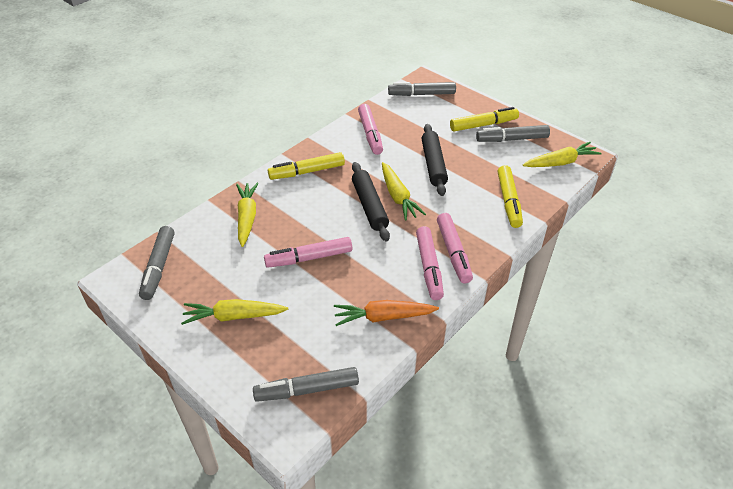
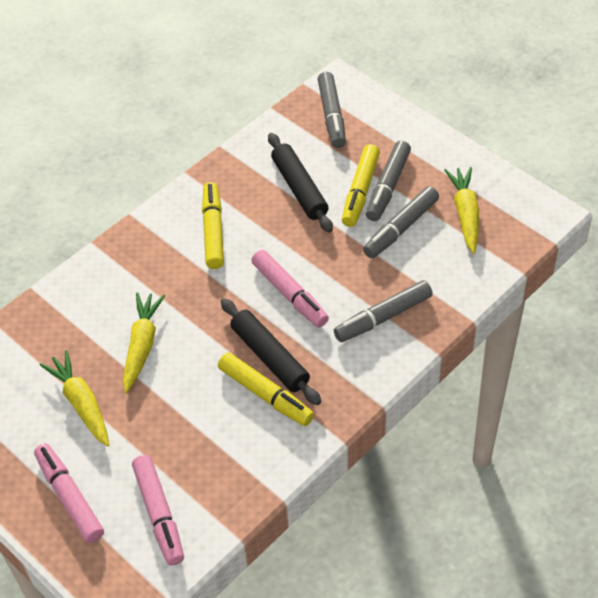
orange carrot: 1 -> 0
pink marker: 4 -> 3
yellow carrot: 4 -> 3

